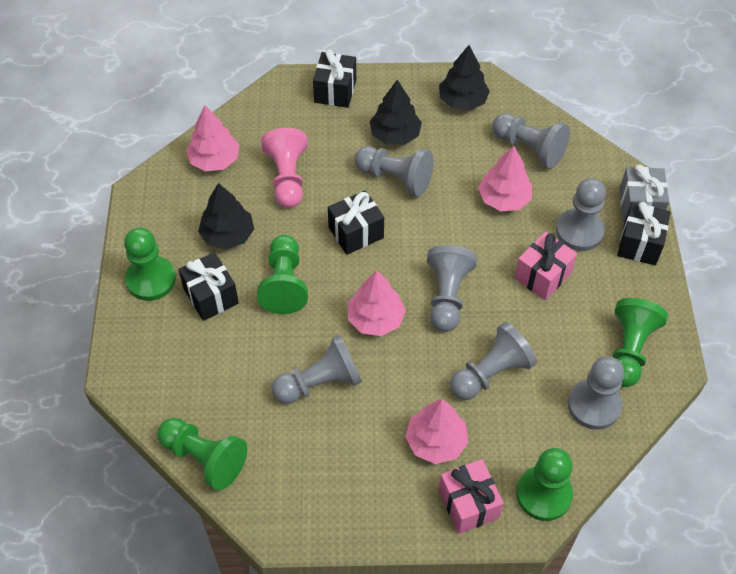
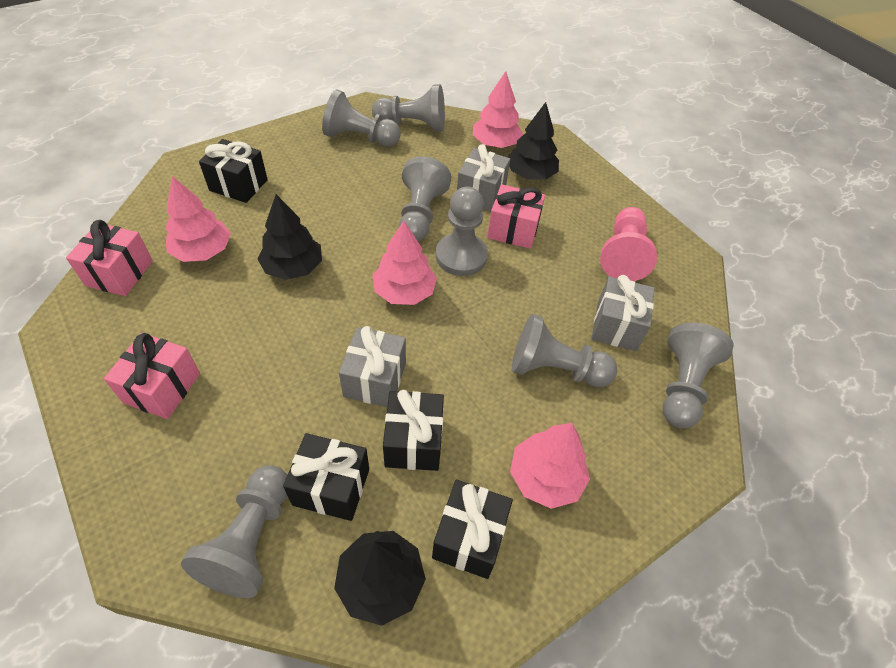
green pawn: 5 -> 0
grey gift: 1 -> 3
pink gift: 2 -> 3

